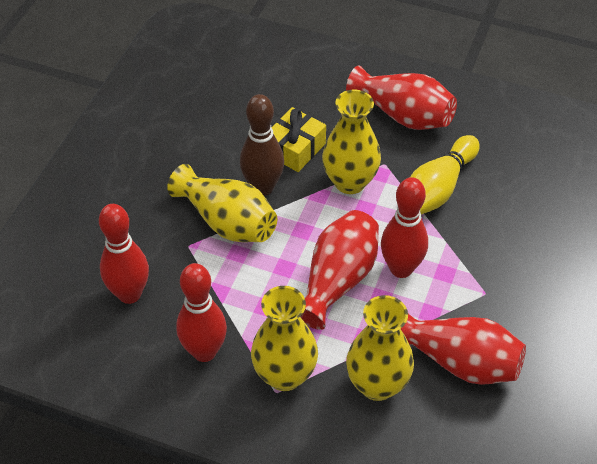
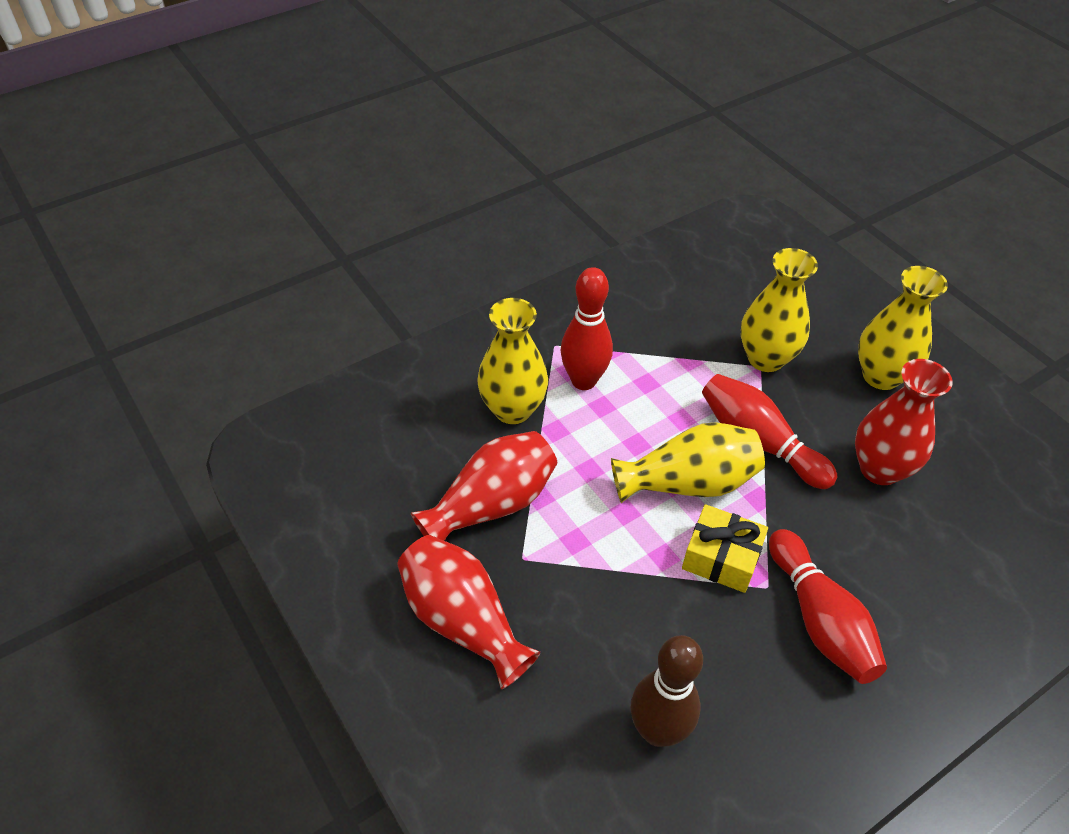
yellow bowling pin: 1 -> 0

